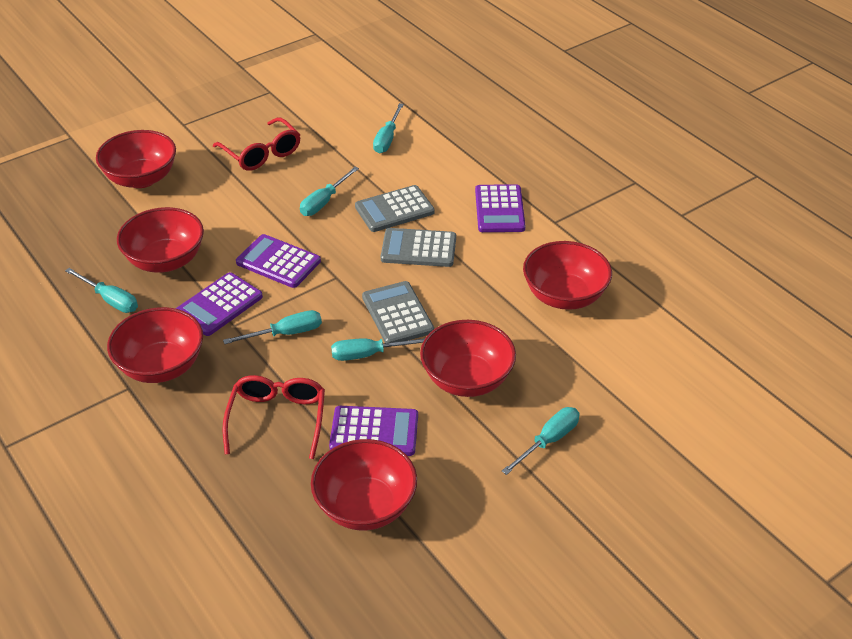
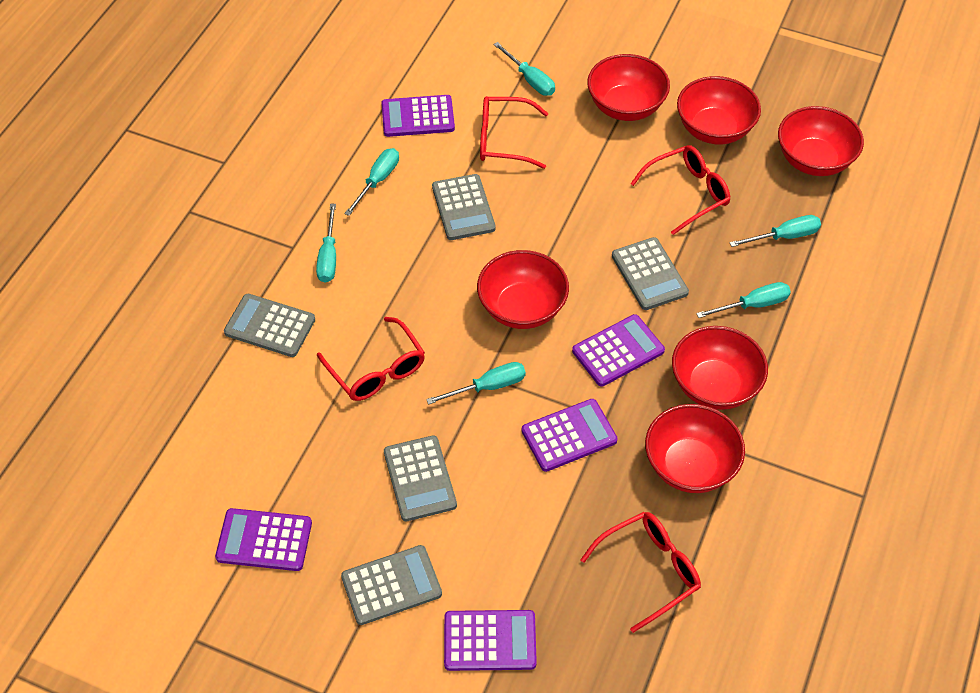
grey calculator: 3 -> 5
purple calculator: 4 -> 5
red glasses: 2 -> 4

